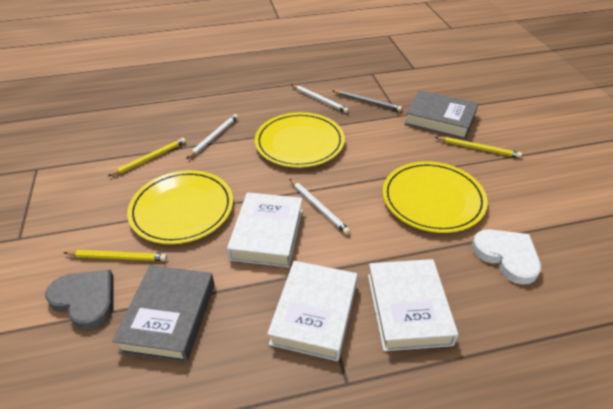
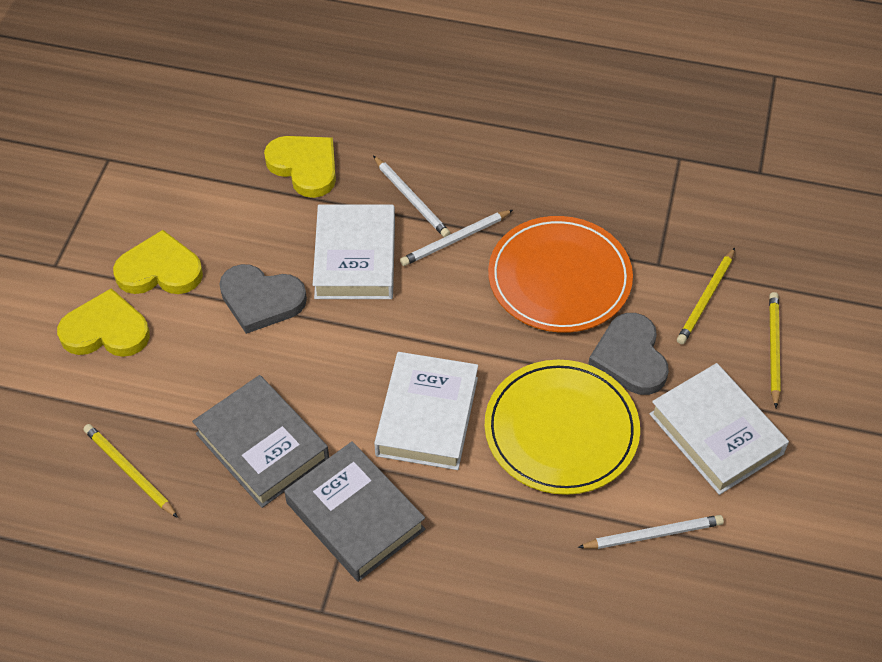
grey heart: 1 -> 2
grey pencil: 1 -> 0
orange plate: 0 -> 1
white heart: 1 -> 0
yellow heart: 0 -> 3
yellow plate: 3 -> 1

